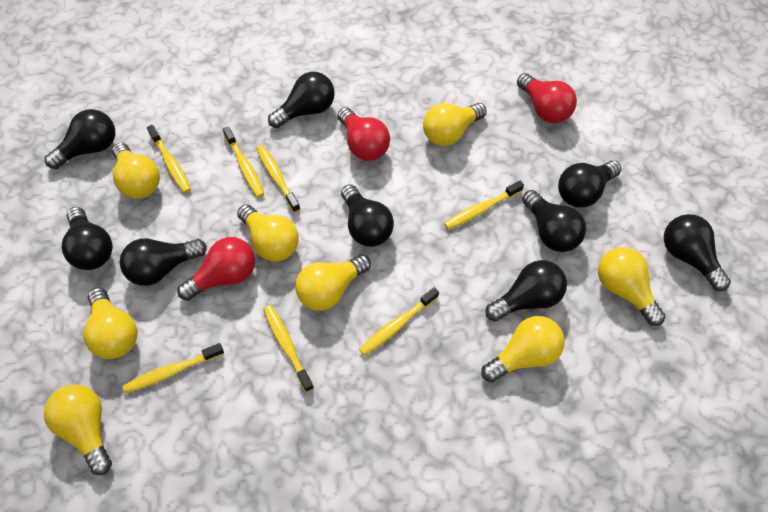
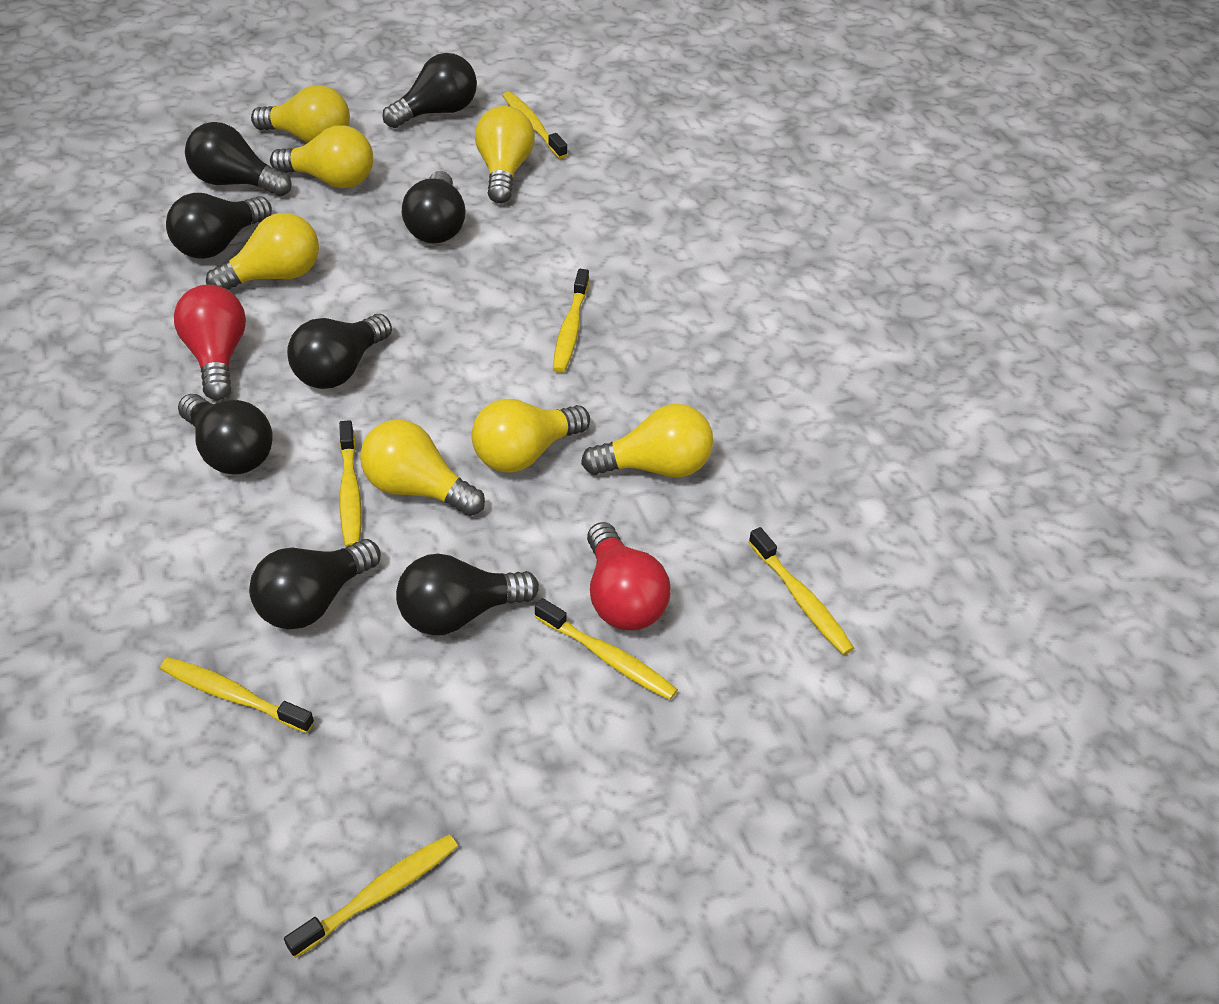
black light bulb: 9 -> 8
red light bulb: 3 -> 2
yellow light bulb: 8 -> 7

